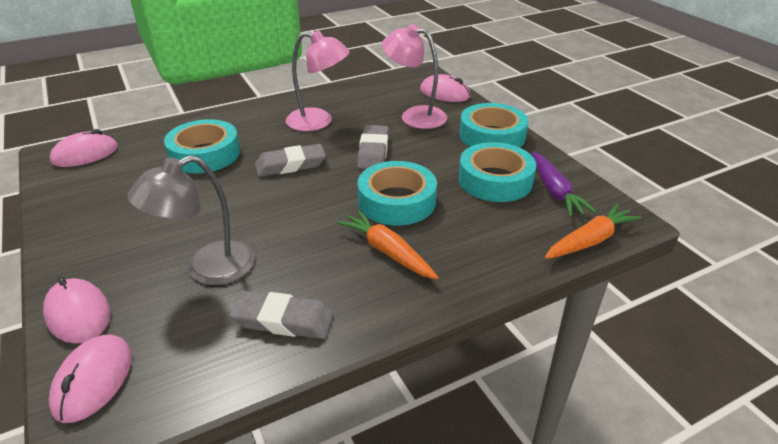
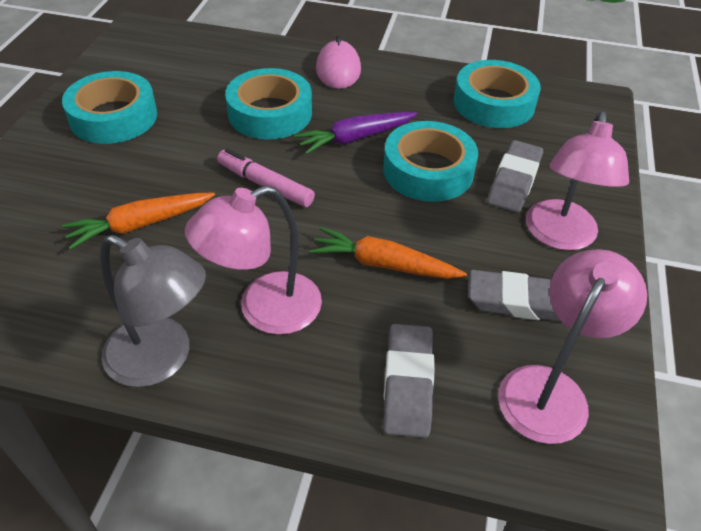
pink lamp: 2 -> 3
pink marker: 0 -> 1
pink mouse: 4 -> 1

